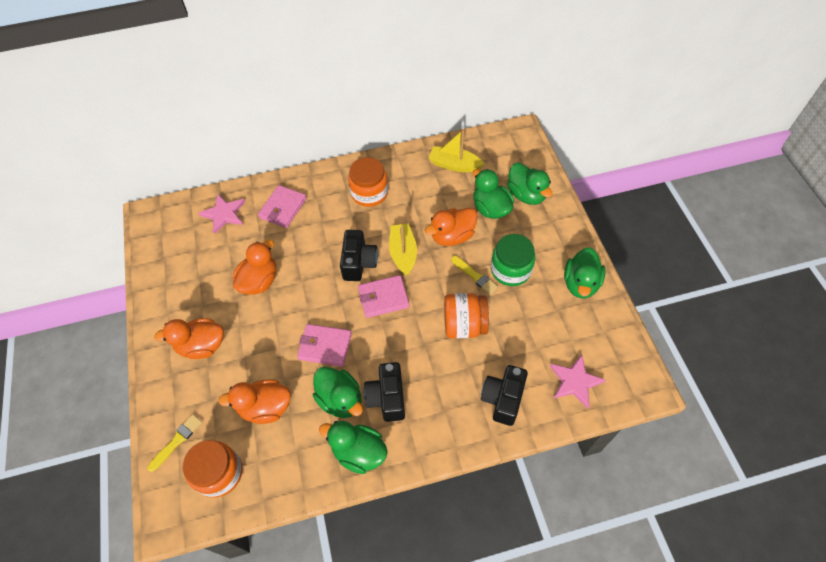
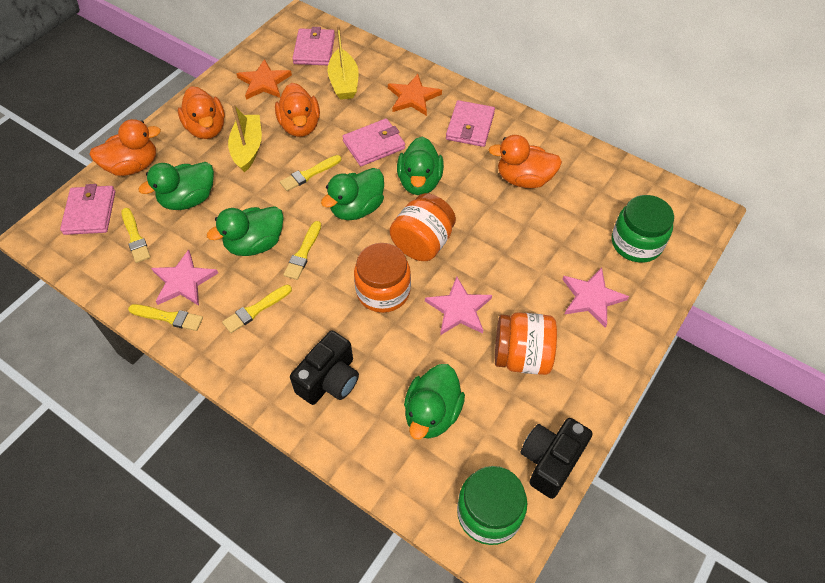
black camera: 3 -> 2
green jar: 1 -> 2
orange star: 0 -> 2
pink star: 2 -> 3
pink wallet: 3 -> 4
yellow brush: 2 -> 5

